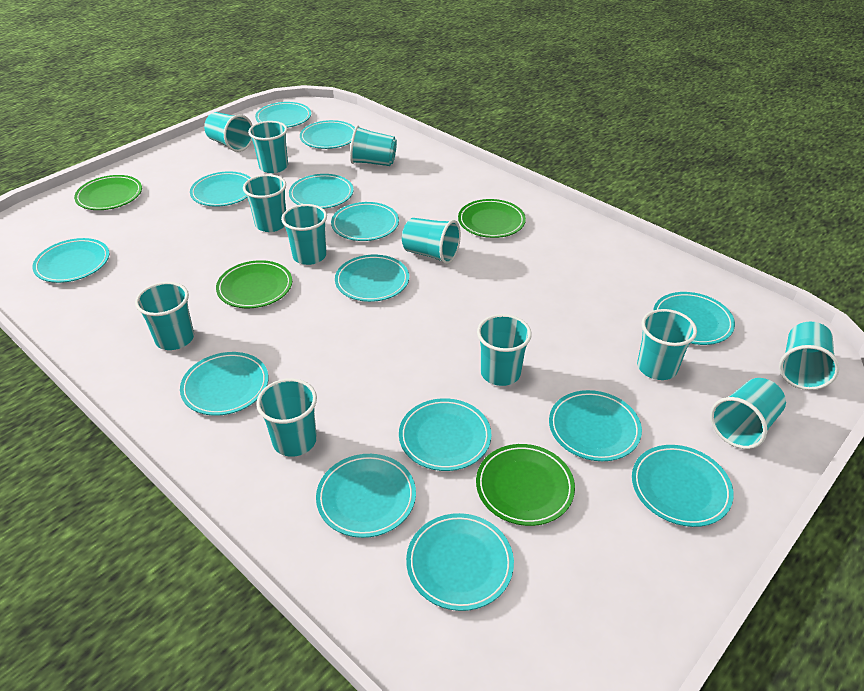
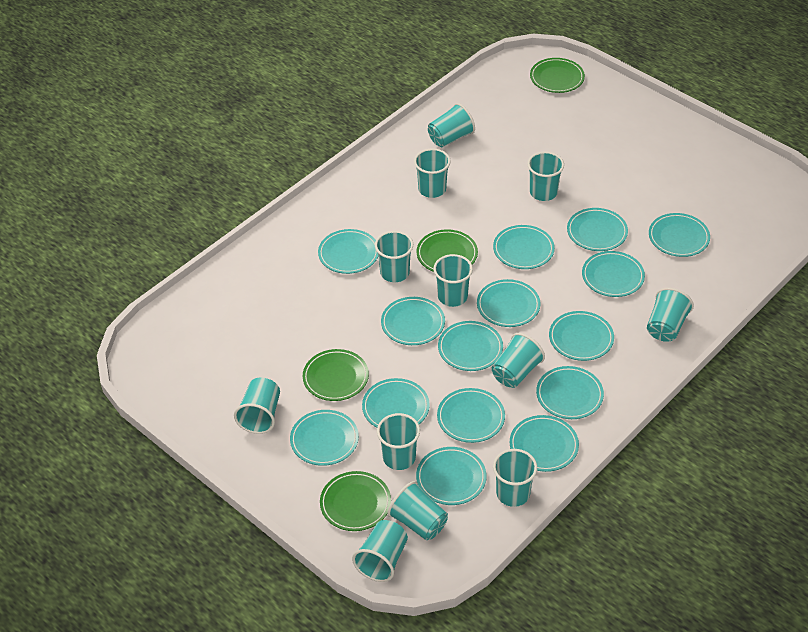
turquoise plate: 14 -> 15

